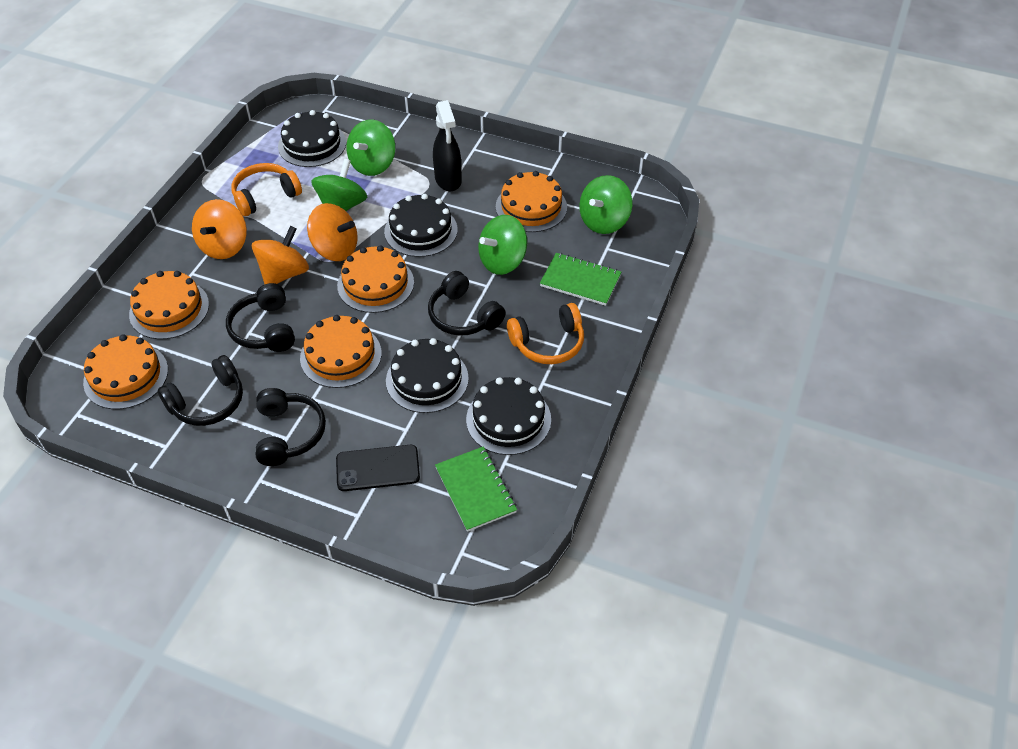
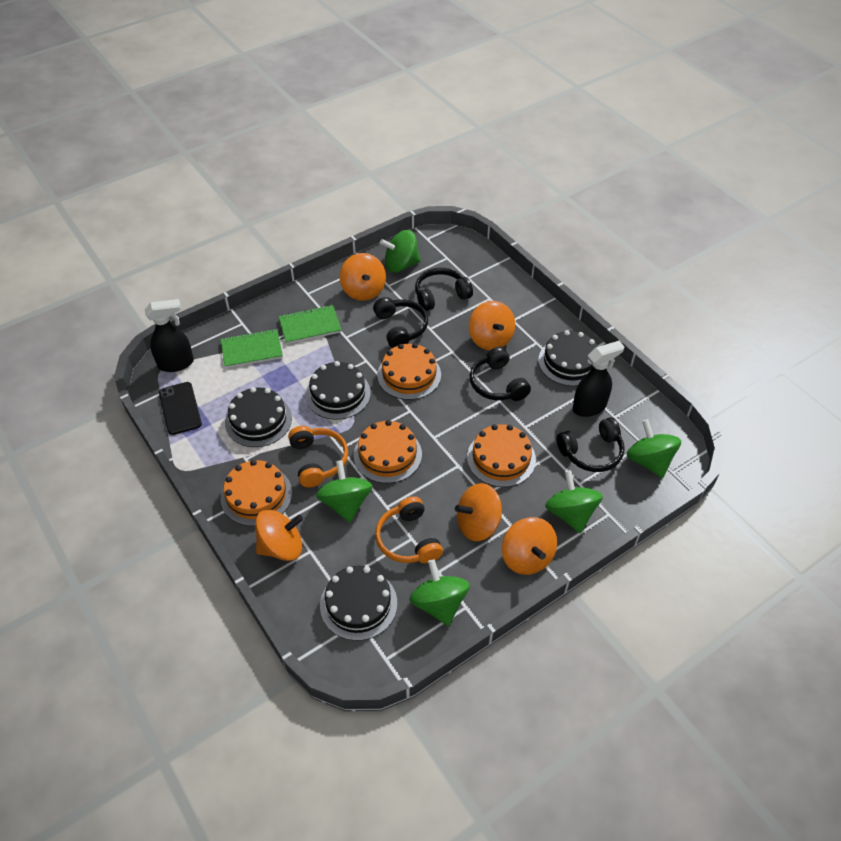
black spray bottle: 1 -> 2
green spinning top: 4 -> 5
orange cake: 5 -> 4
orange spinning top: 3 -> 5

